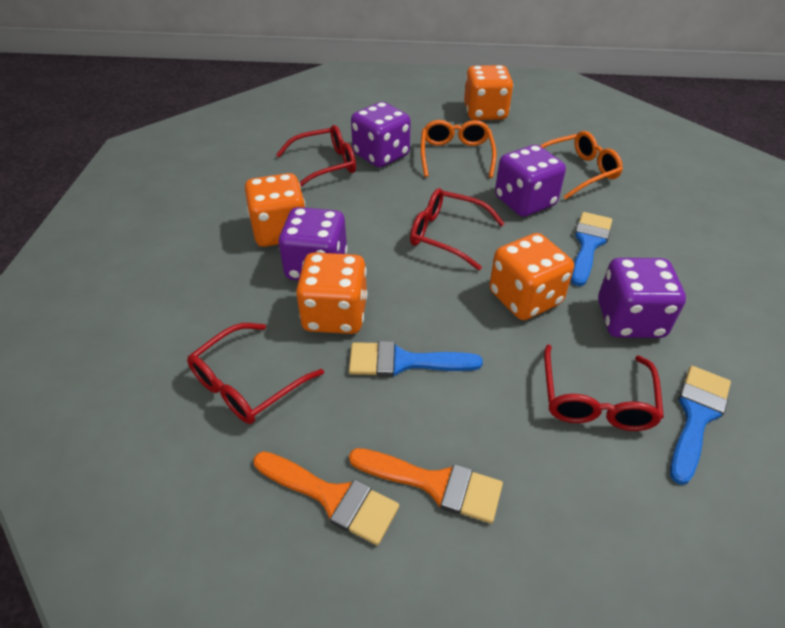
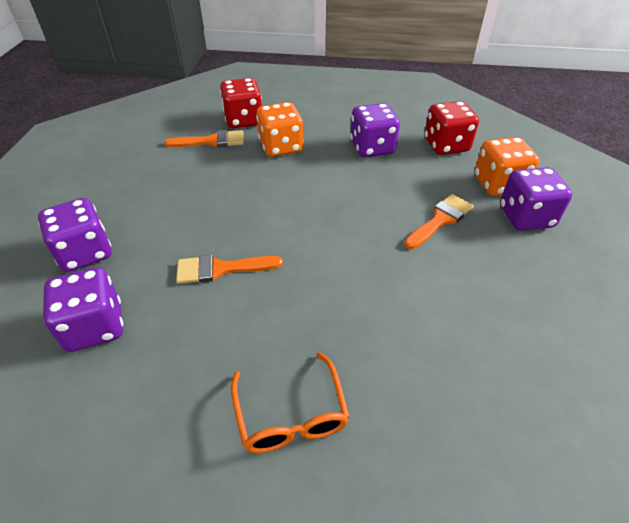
blue brush: 3 -> 0
orange brush: 2 -> 3
orange dice: 4 -> 2
orange glasses: 2 -> 1
red dice: 0 -> 2
red glasses: 4 -> 0

